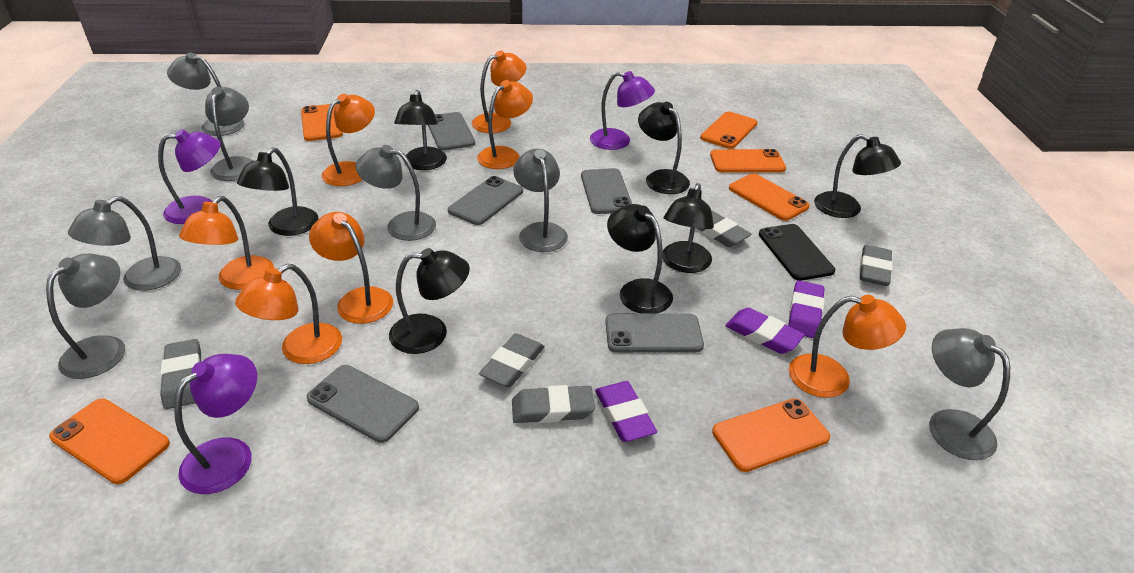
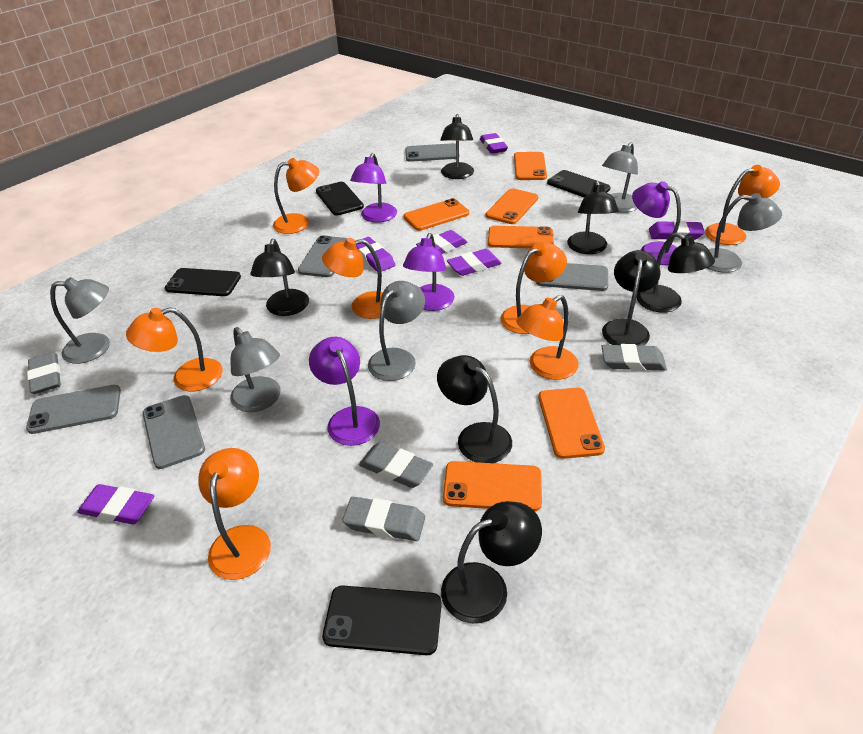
black phone: 1 -> 4
grey eraser: 5 -> 4
grey lamp: 7 -> 5
purple eraser: 3 -> 6
purple lamp: 3 -> 4

